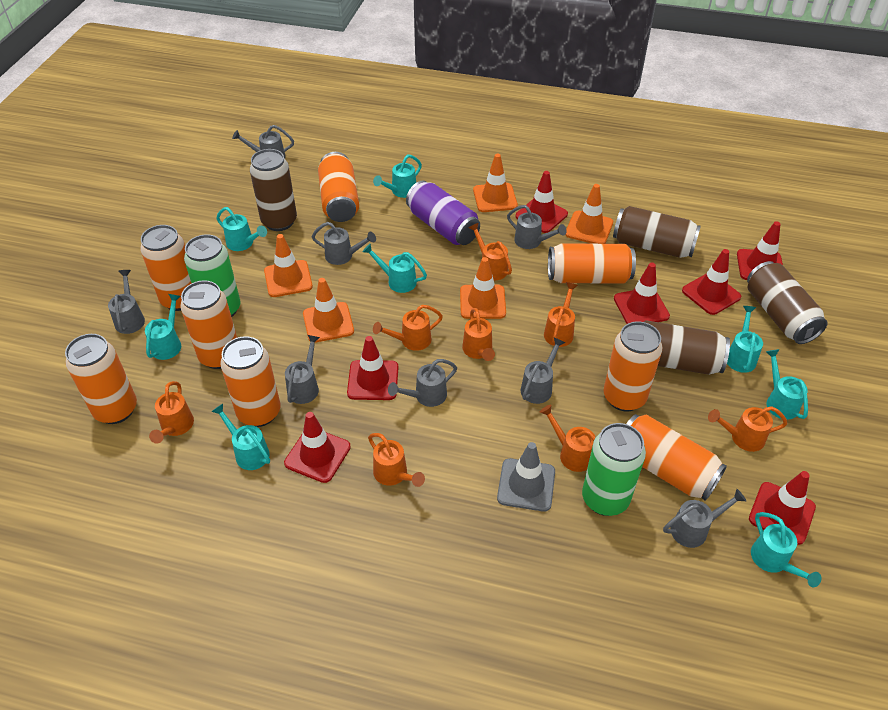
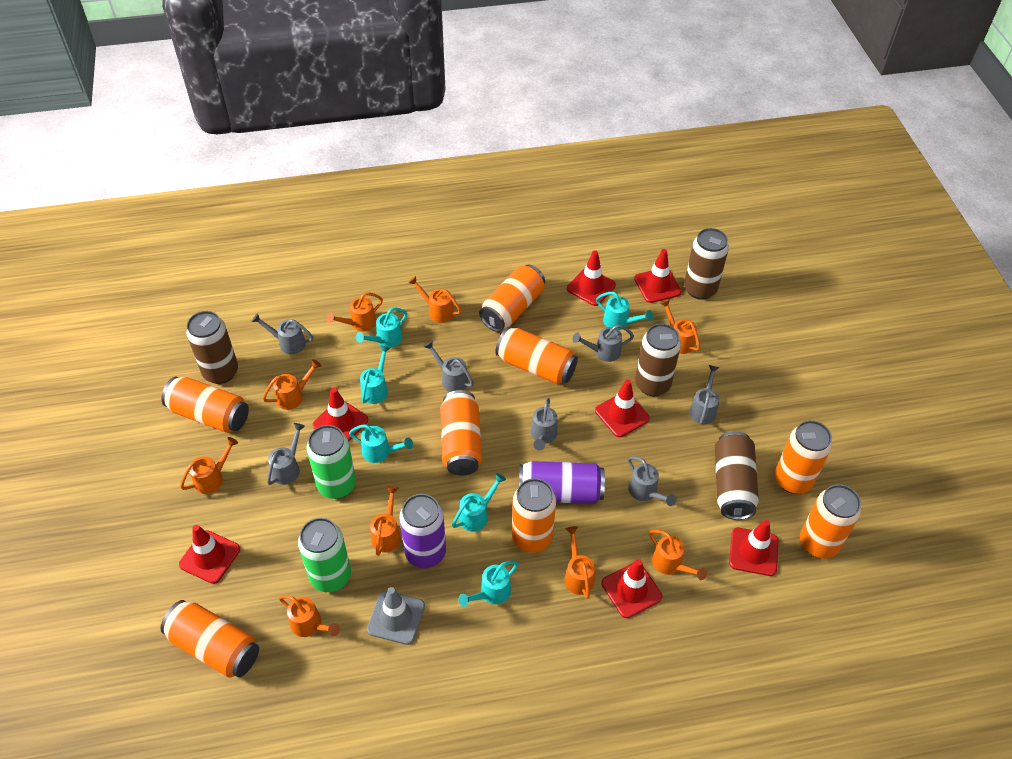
grey watering can: 8 -> 7
orange traffic cone: 5 -> 0
orange watering can: 8 -> 9
purple can: 1 -> 2
turquoise watering can: 8 -> 6

